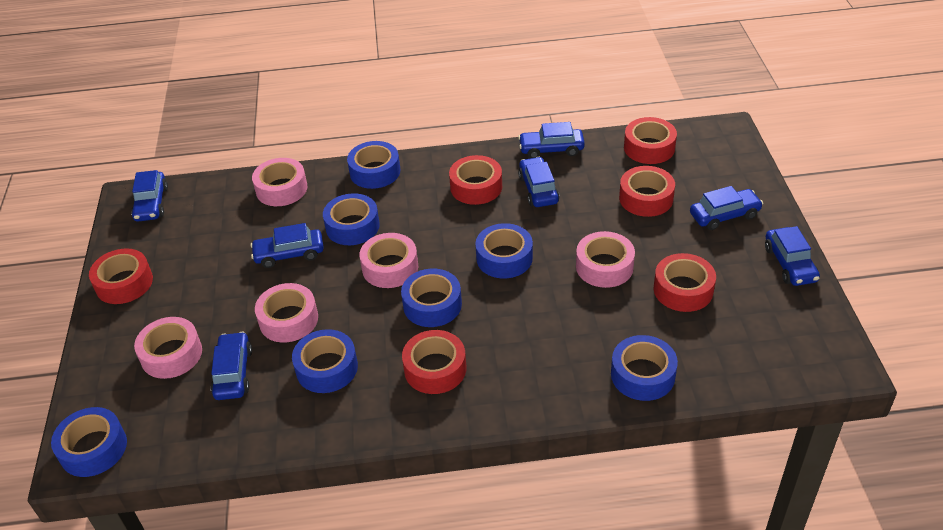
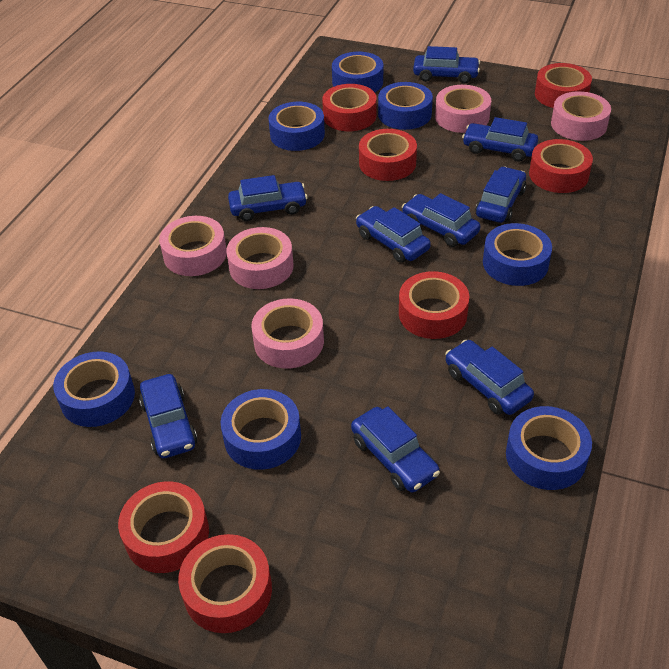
blue car: 7 -> 9
red tape: 6 -> 7

